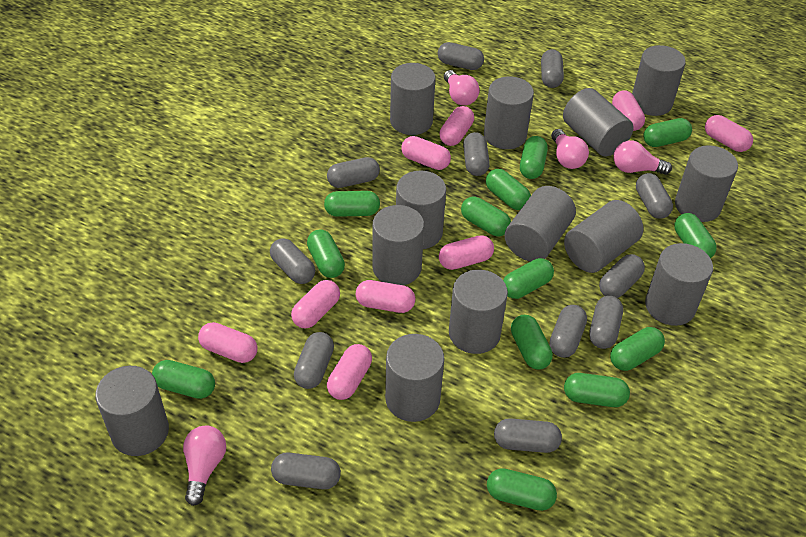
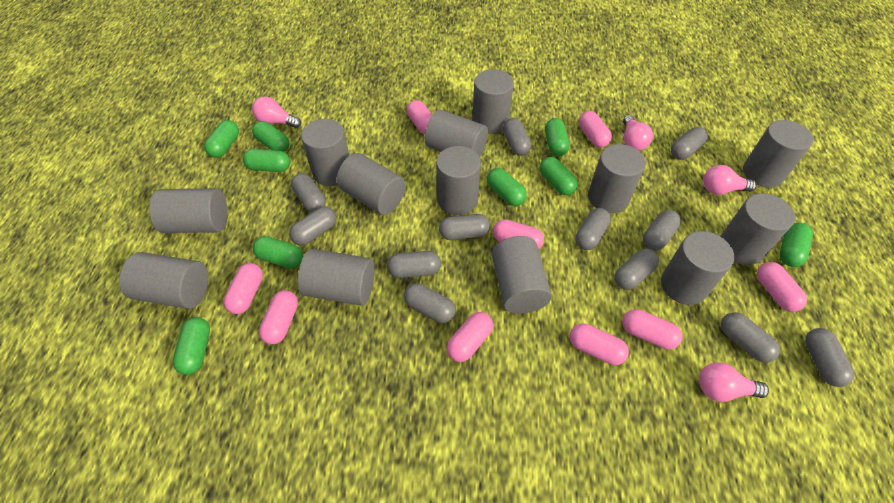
green capsule: 13 -> 9

